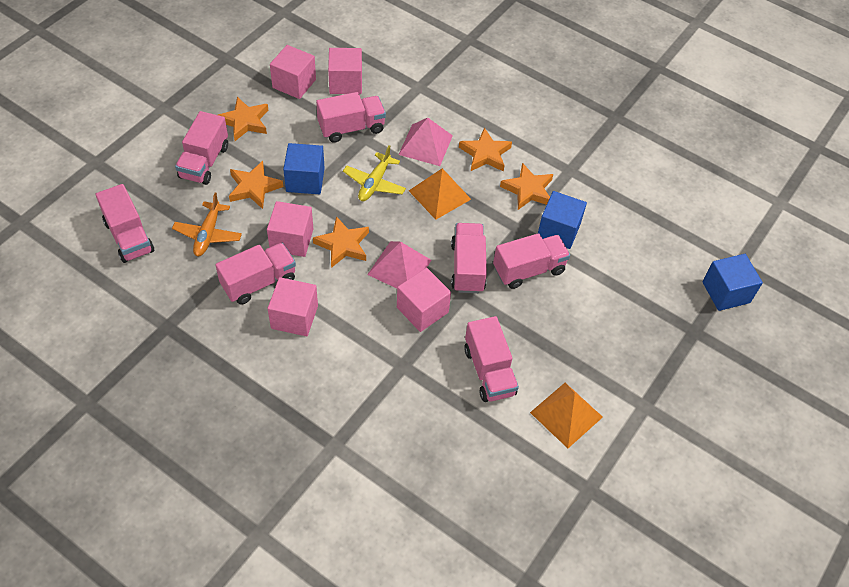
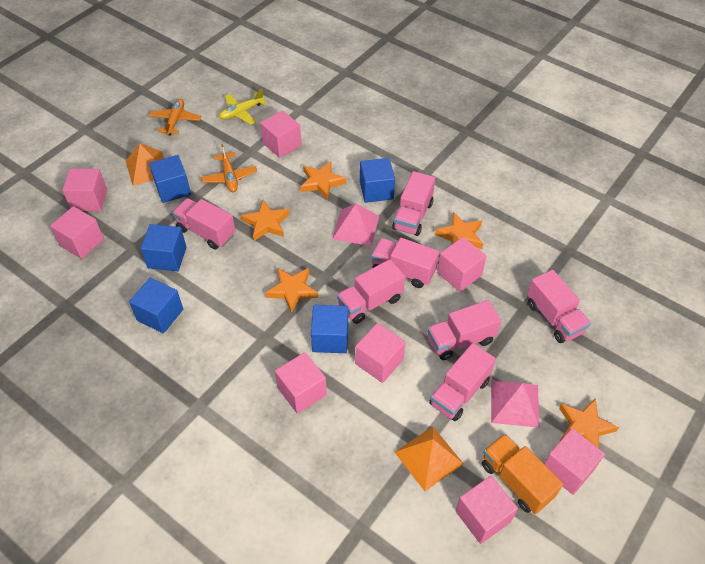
blue cube: 3 -> 5
orange plane: 1 -> 2
orange truck: 0 -> 1
pink cube: 5 -> 8

